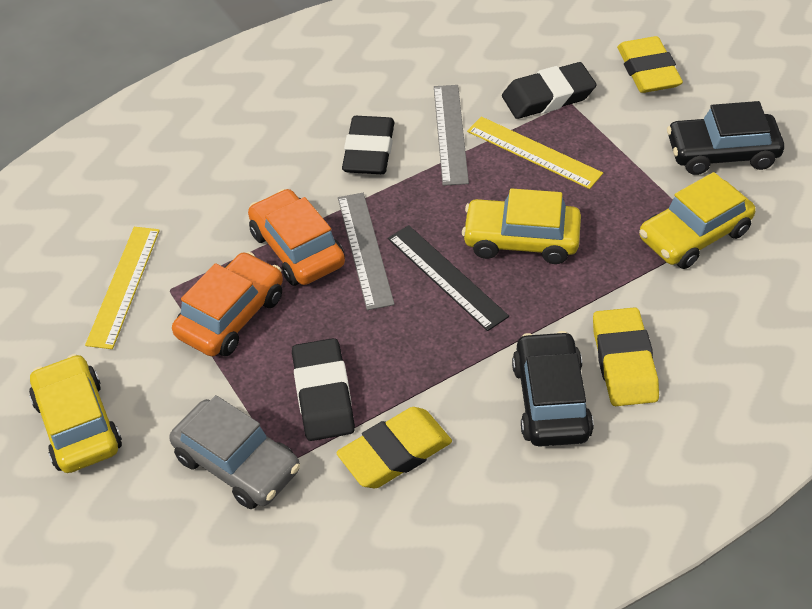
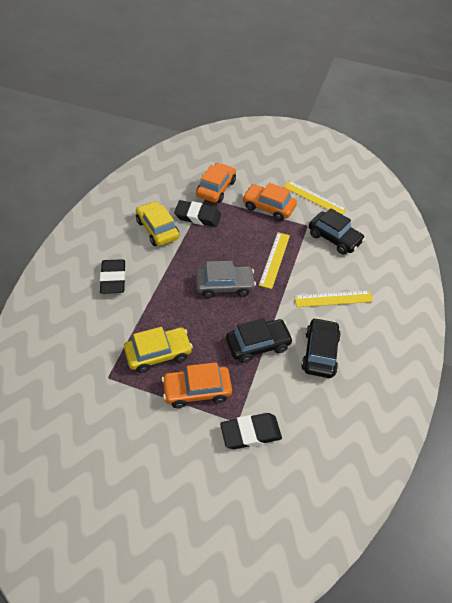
black car: 2 -> 3
black ruler: 1 -> 0
grey ruler: 2 -> 0
orange car: 2 -> 3
yellow car: 3 -> 2
yellow eraser: 3 -> 0
yellow ruler: 2 -> 3

